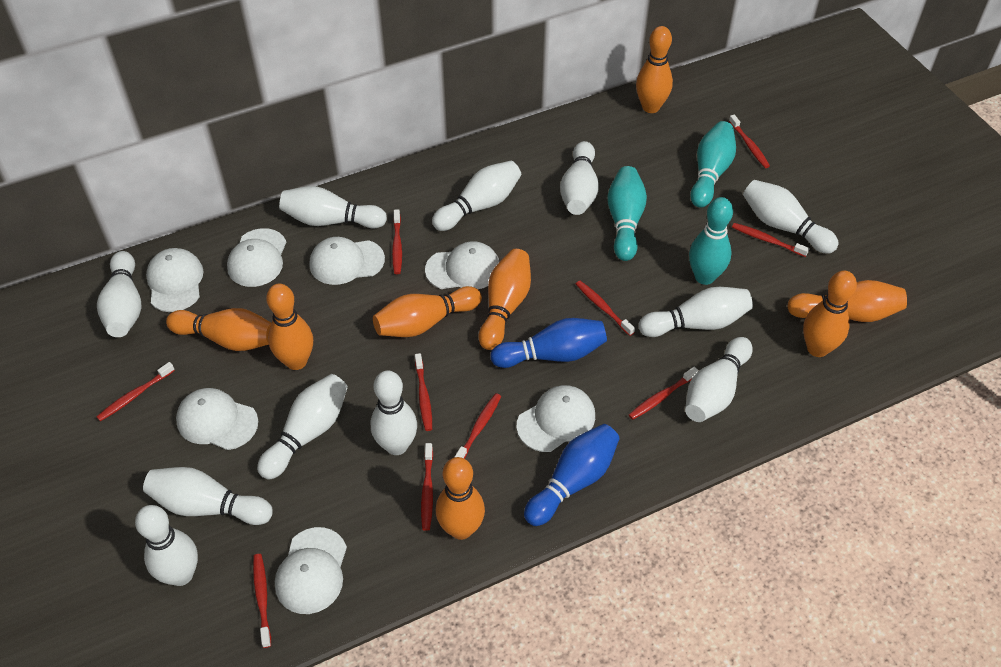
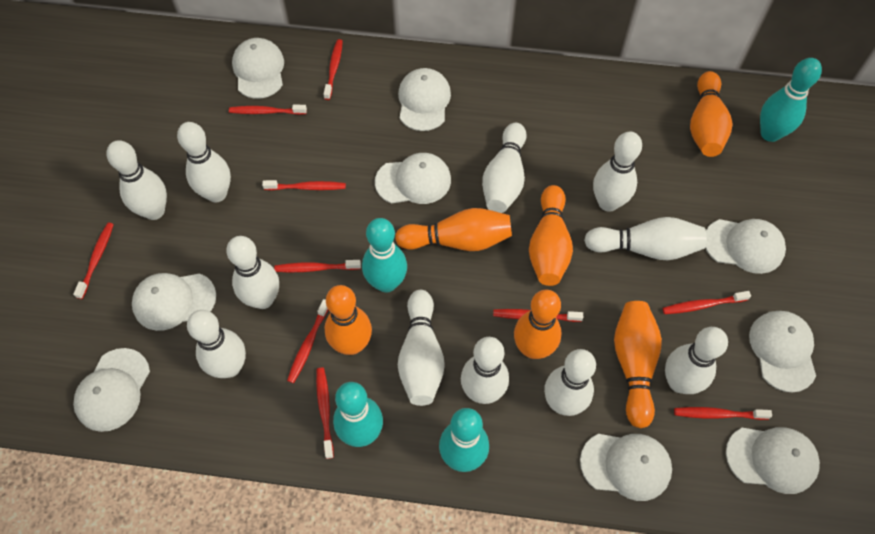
blue bowling pin: 2 -> 0
orange bowling pin: 8 -> 6
turquoise bowling pin: 3 -> 4
white cap: 7 -> 9

